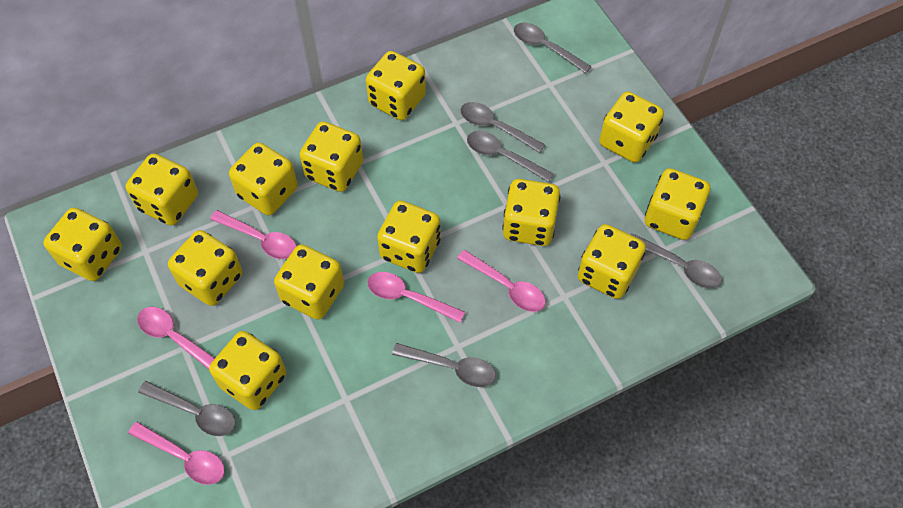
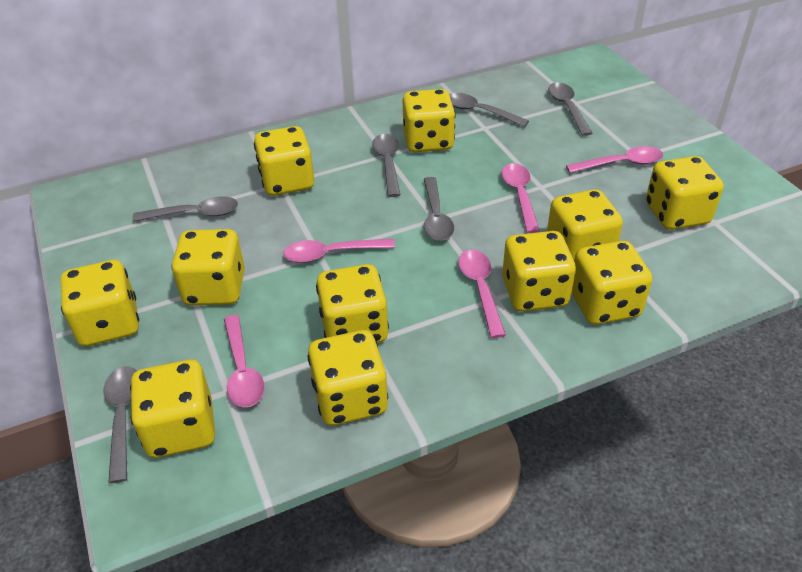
yellow dice: 13 -> 11

